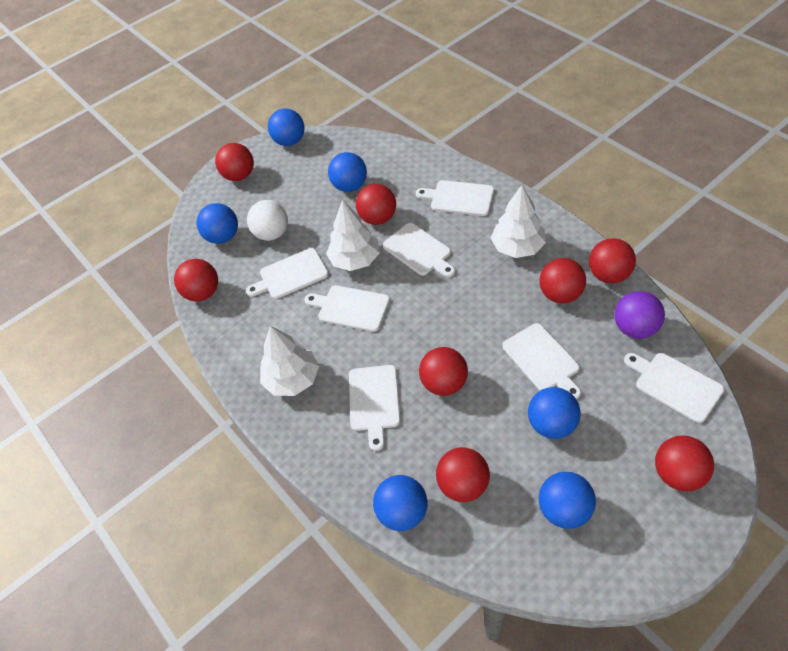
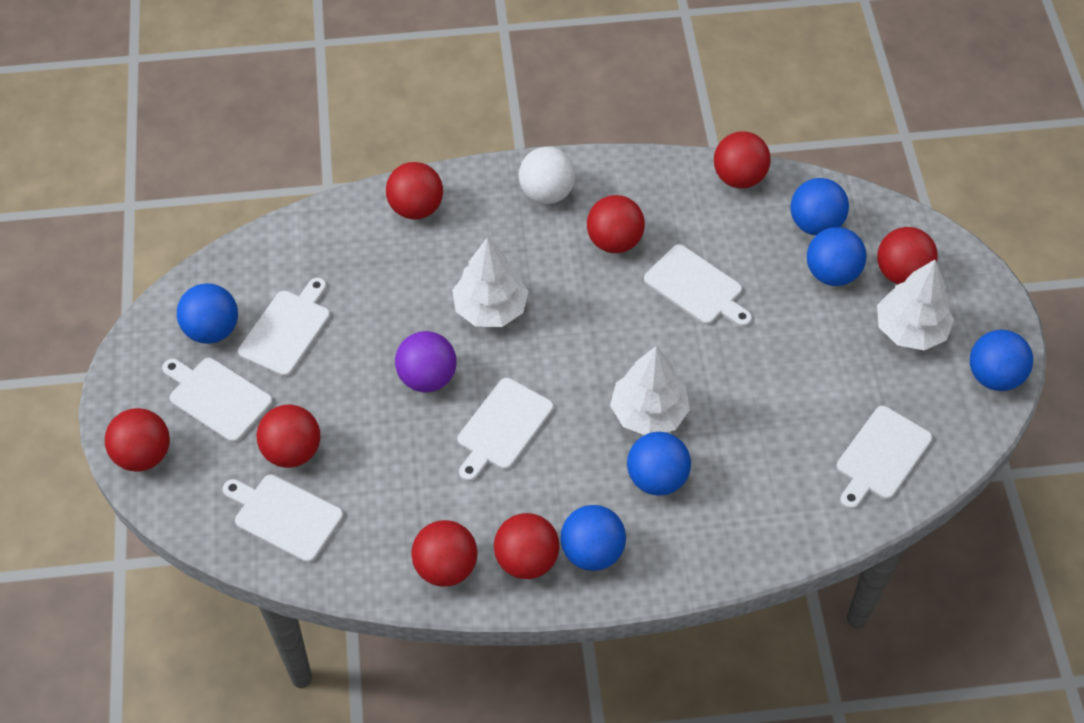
white cutting board: 7 -> 6

